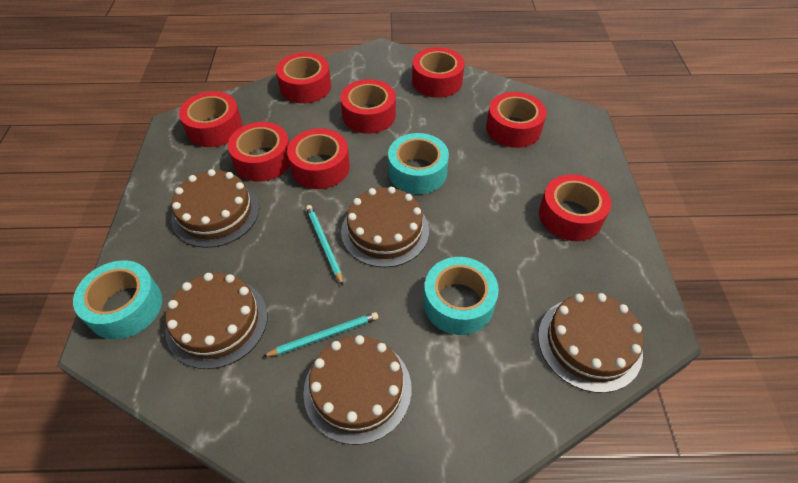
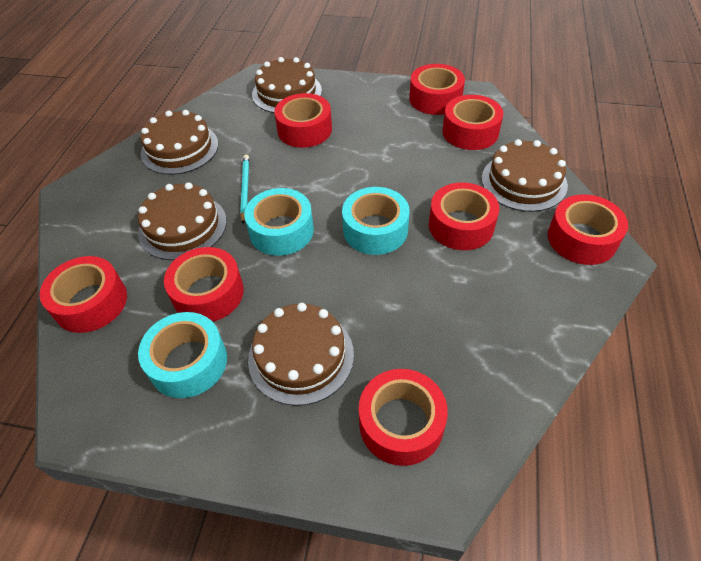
turquoise pencil: 2 -> 1

